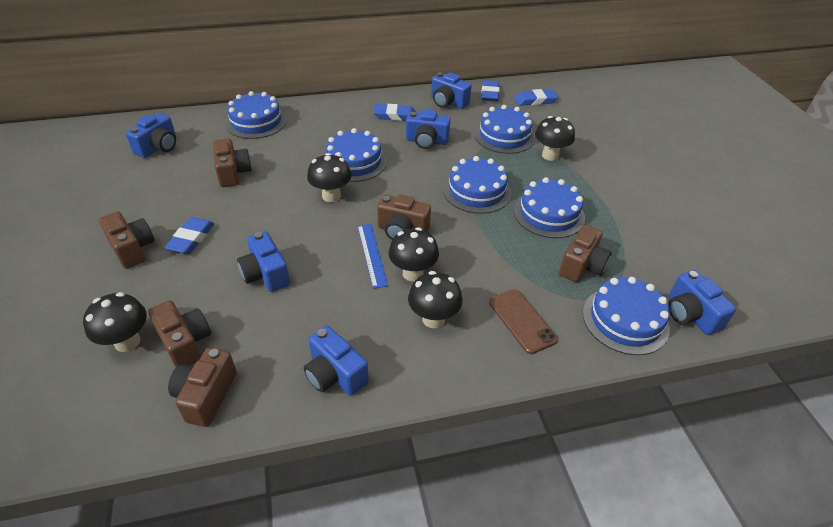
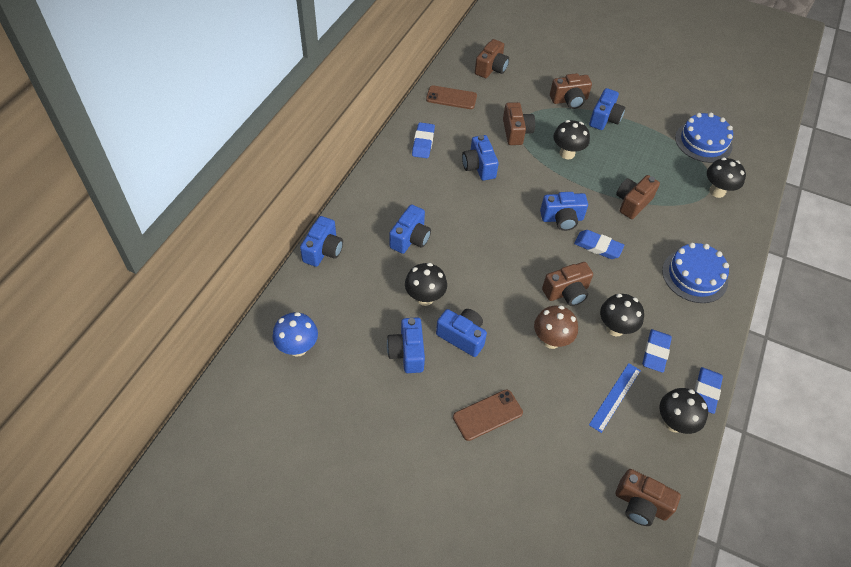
blue cake: 6 -> 2
blue camera: 6 -> 7
blue mushroom: 0 -> 1
brown mushroom: 0 -> 1
brown phone: 1 -> 2

